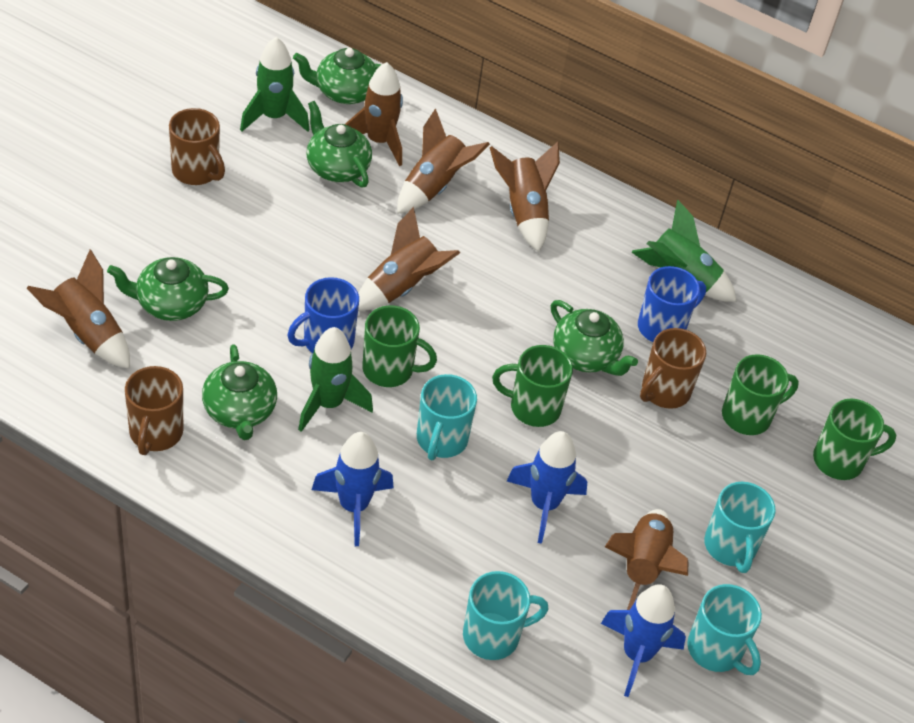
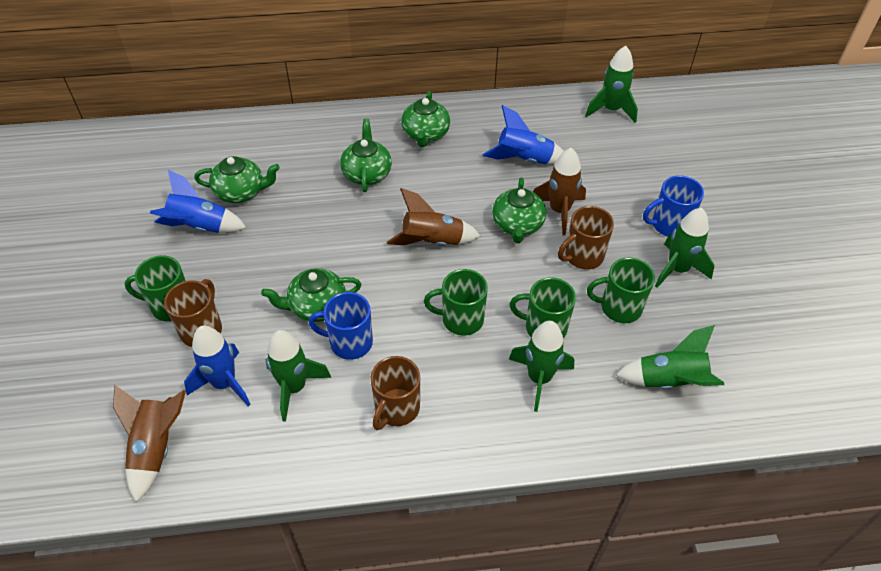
brown rocket: 6 -> 3
green rocket: 3 -> 5
turquoise mug: 4 -> 0

